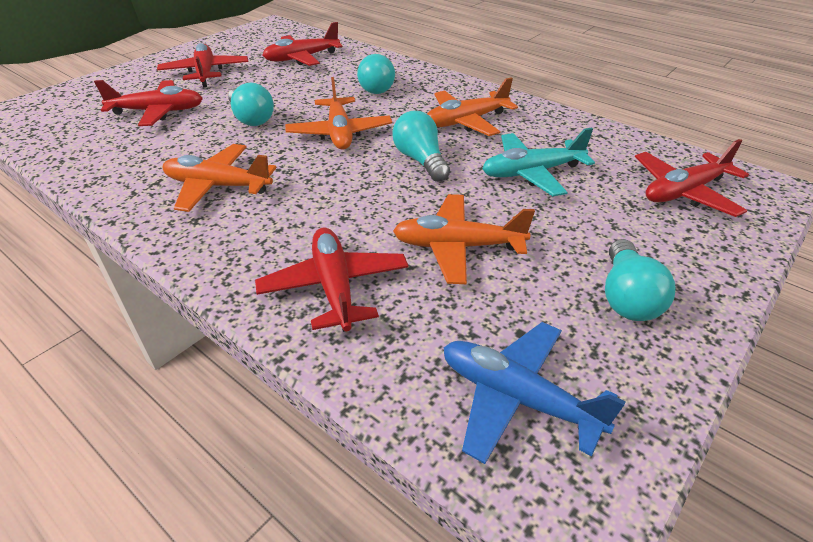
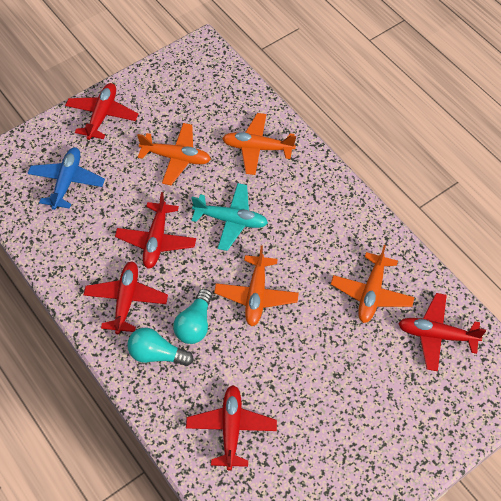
turquoise light bulb: 4 -> 2

